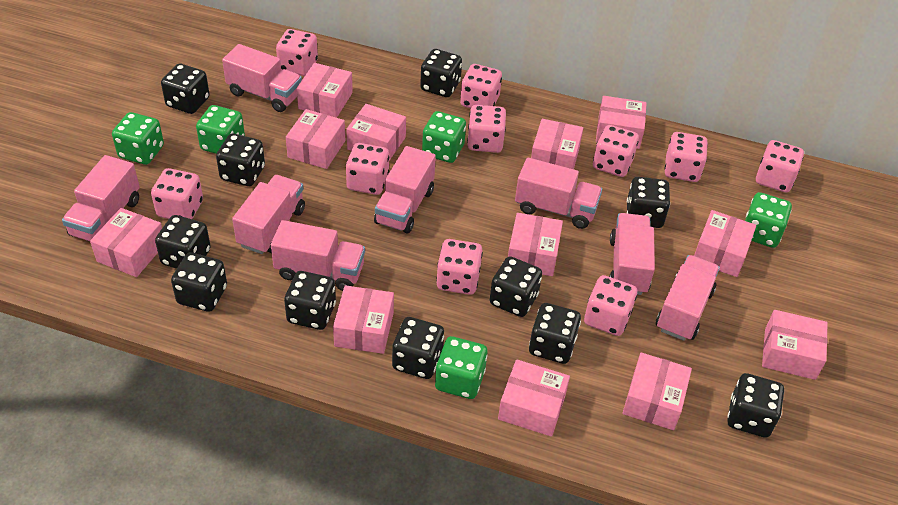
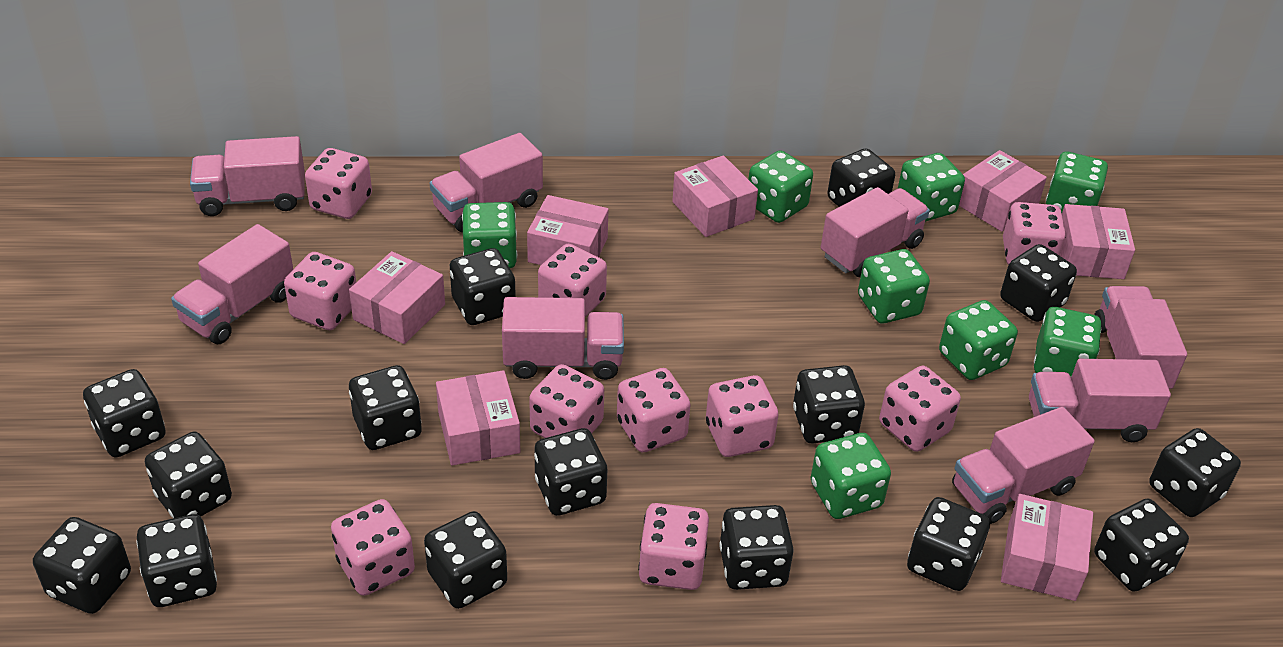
black dice: 11 -> 15
green dice: 5 -> 8
pink box: 12 -> 7

